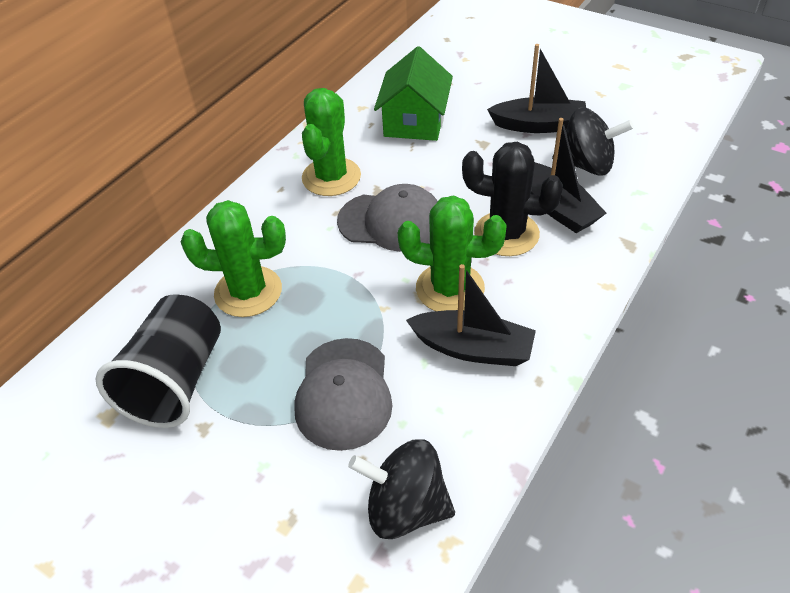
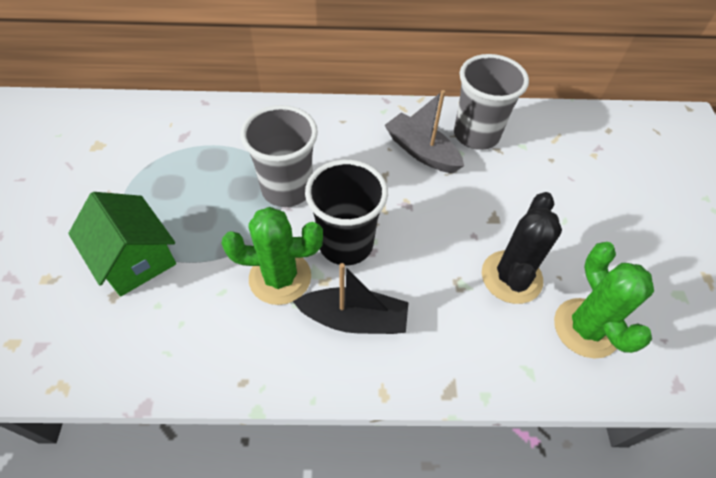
black boat: 3 -> 1
black spinning top: 2 -> 0
green cactus: 3 -> 2
grey boat: 0 -> 1
grey cap: 2 -> 0
grey cup: 0 -> 2

